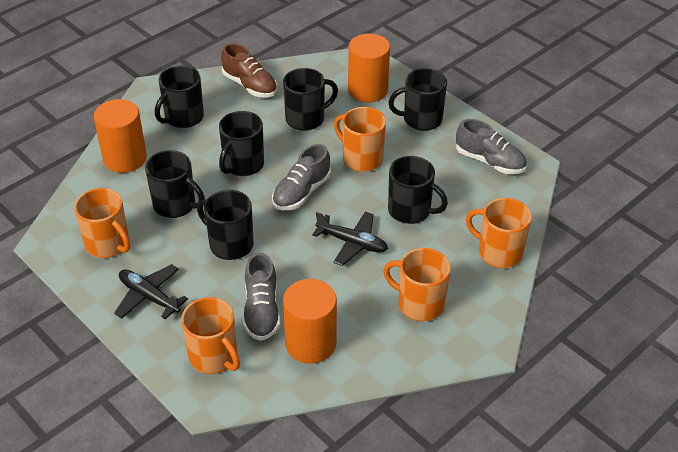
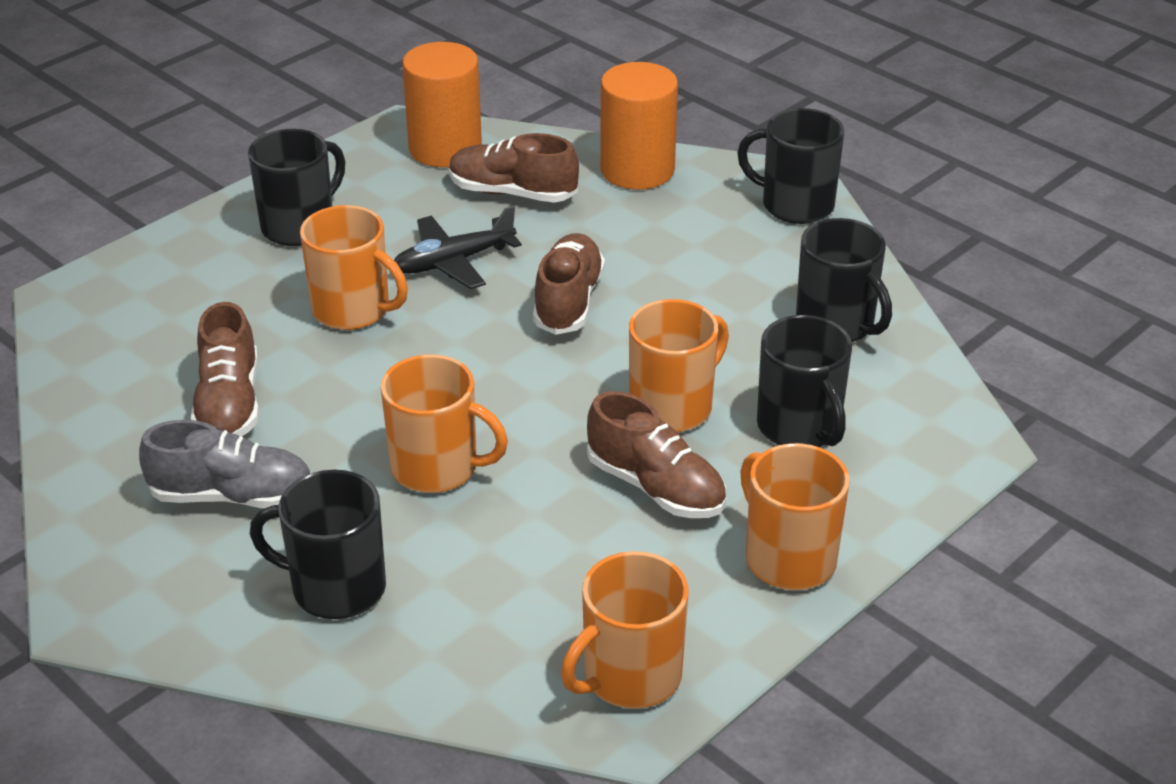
black mug: 7 -> 5
black plane: 2 -> 1
brown shoe: 1 -> 4
grey shoe: 3 -> 1
orange cylinder: 3 -> 2

